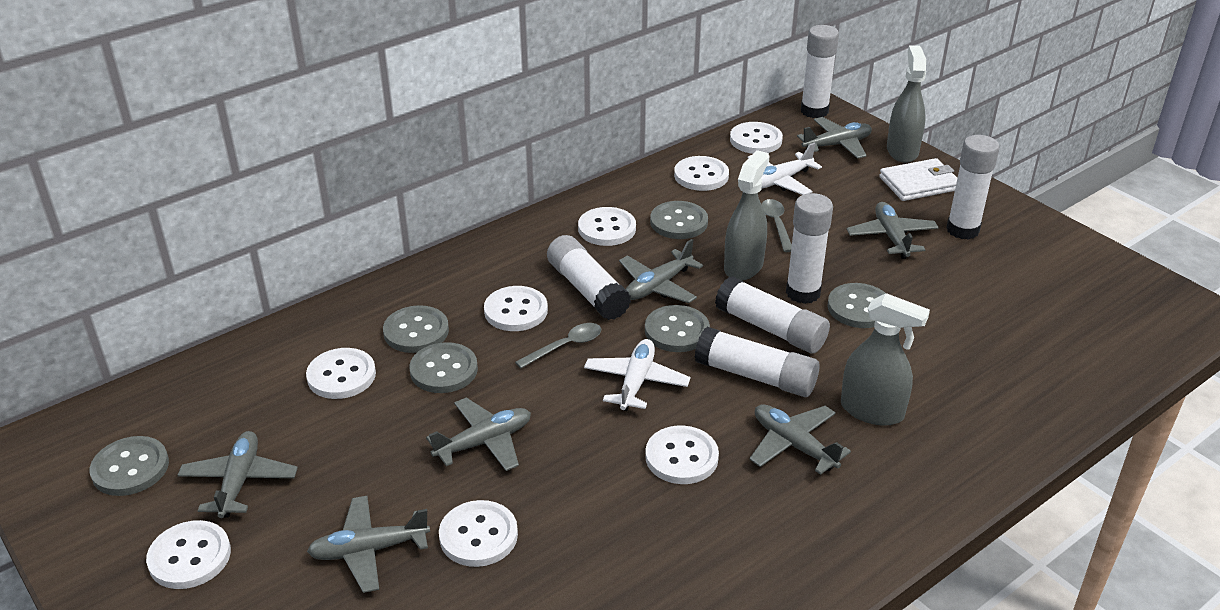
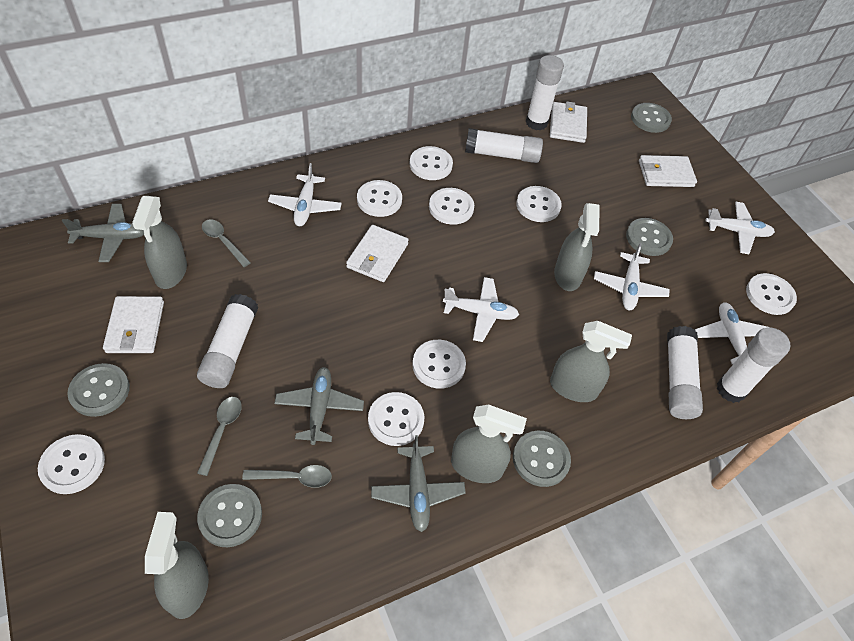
grey button: 6 -> 5
grey plane: 7 -> 3
grey spoon: 2 -> 3
grey spray bottle: 3 -> 5
white glue stick: 6 -> 5
white plane: 2 -> 5
white wallet: 1 -> 4

